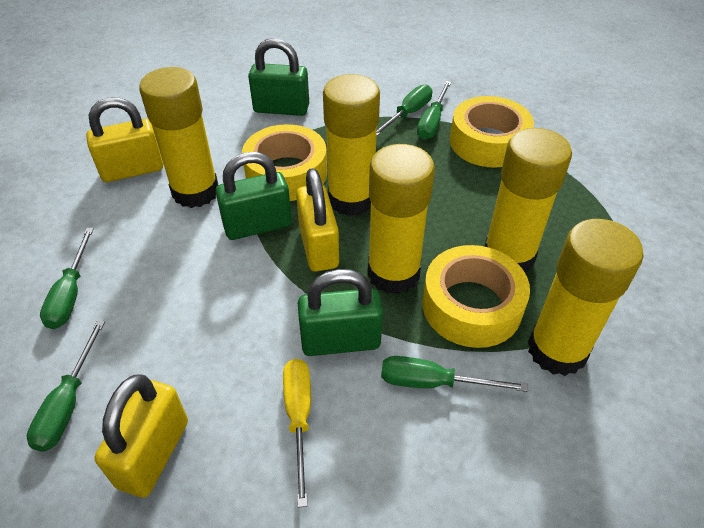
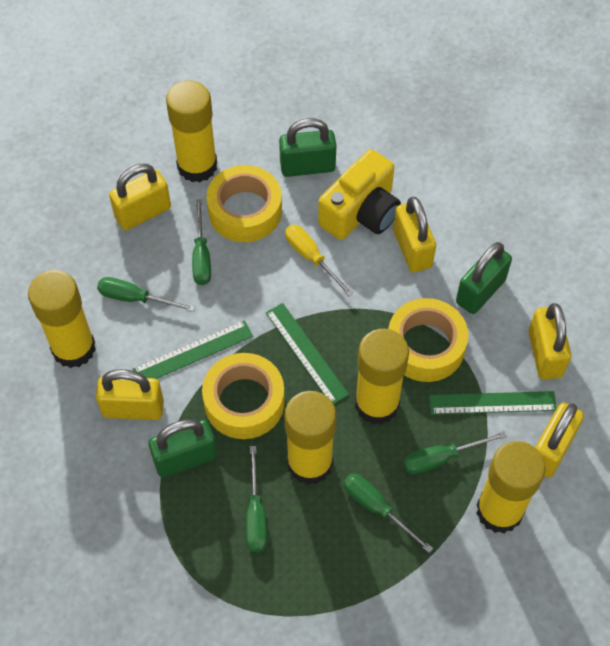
green ruler: 0 -> 3
yellow camera: 0 -> 1
yellow padlock: 3 -> 5

